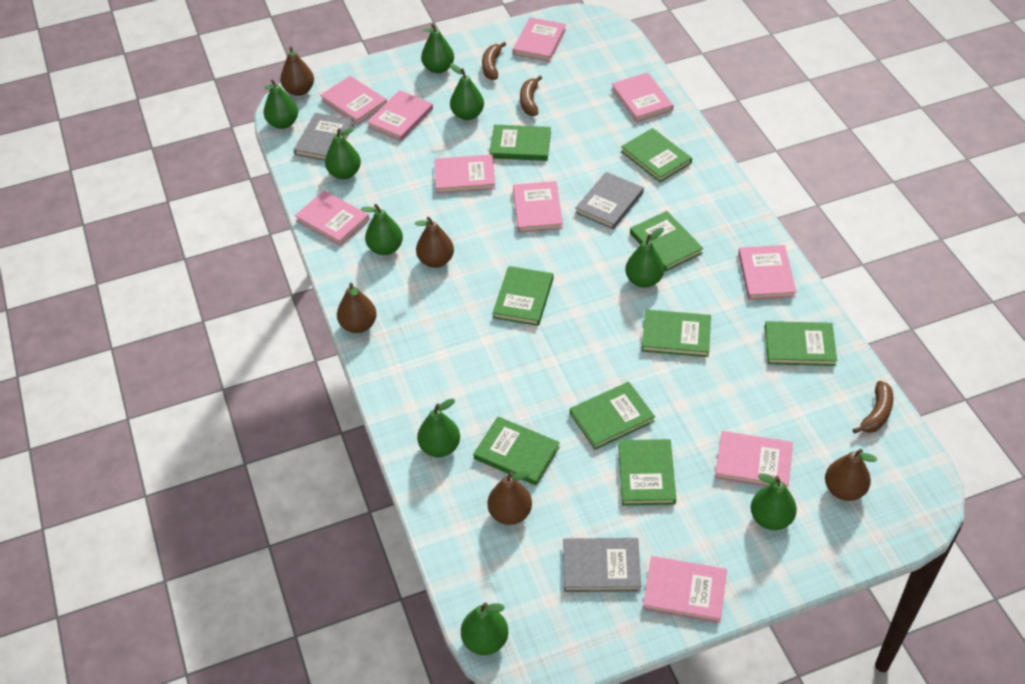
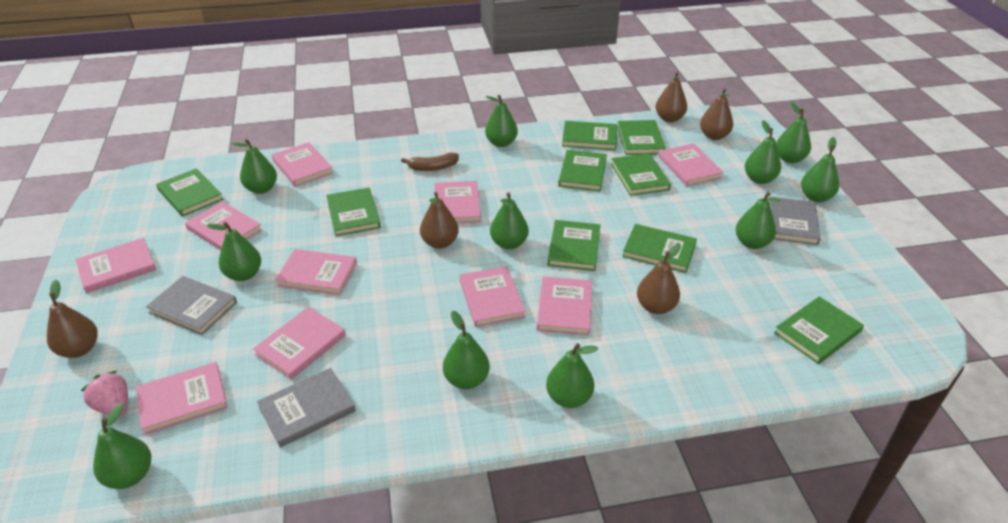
brown banana: 3 -> 1
green pear: 9 -> 11
pink strawberry: 0 -> 1

